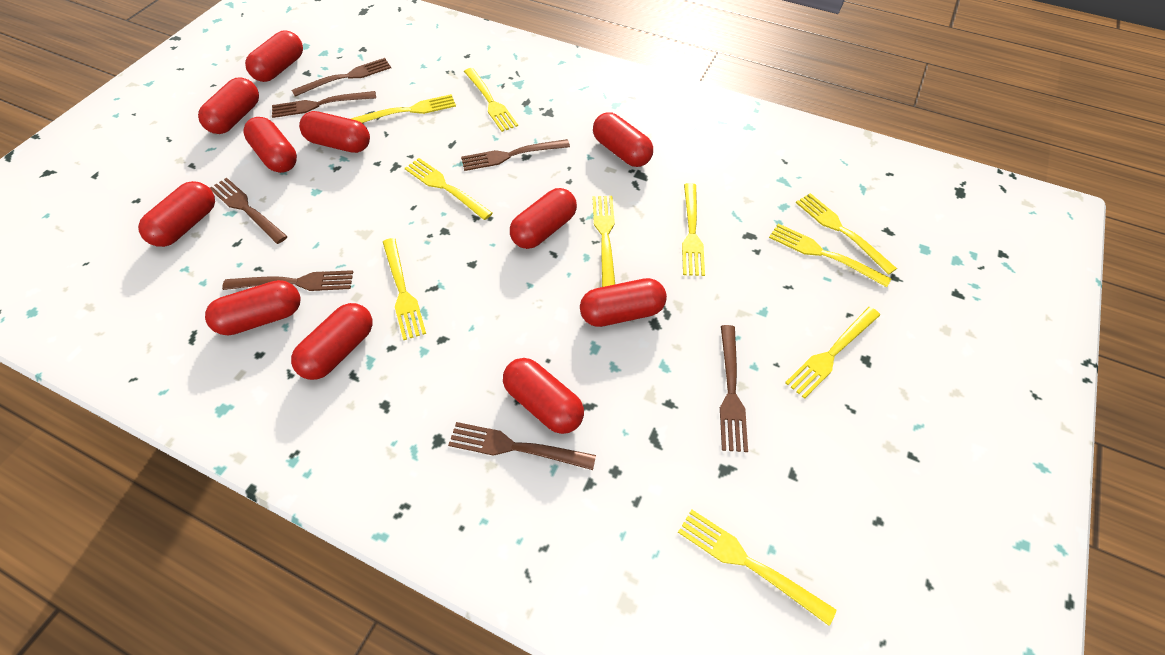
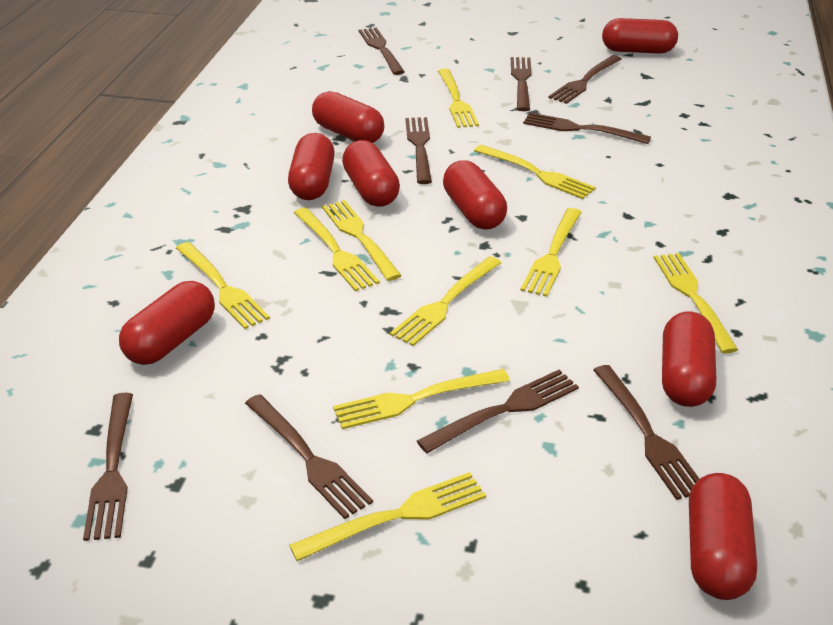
brown fork: 7 -> 9
red capsule: 11 -> 8

